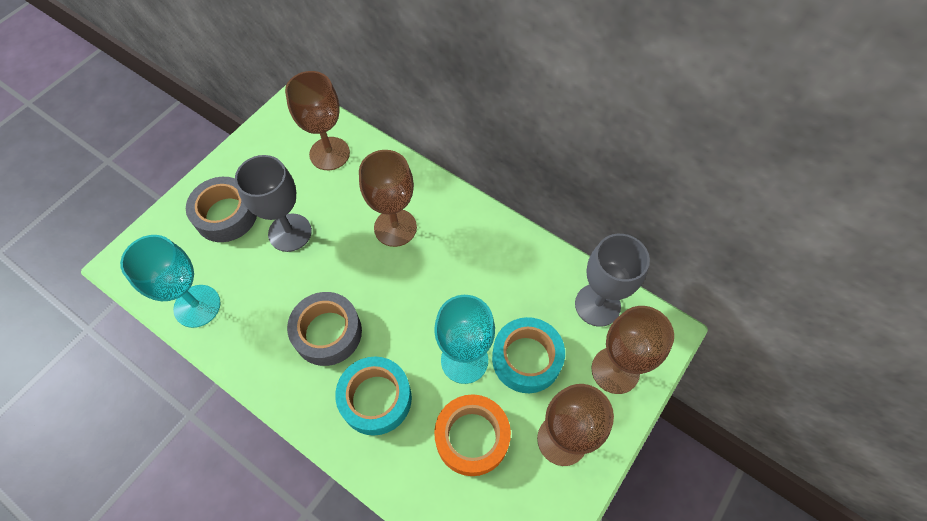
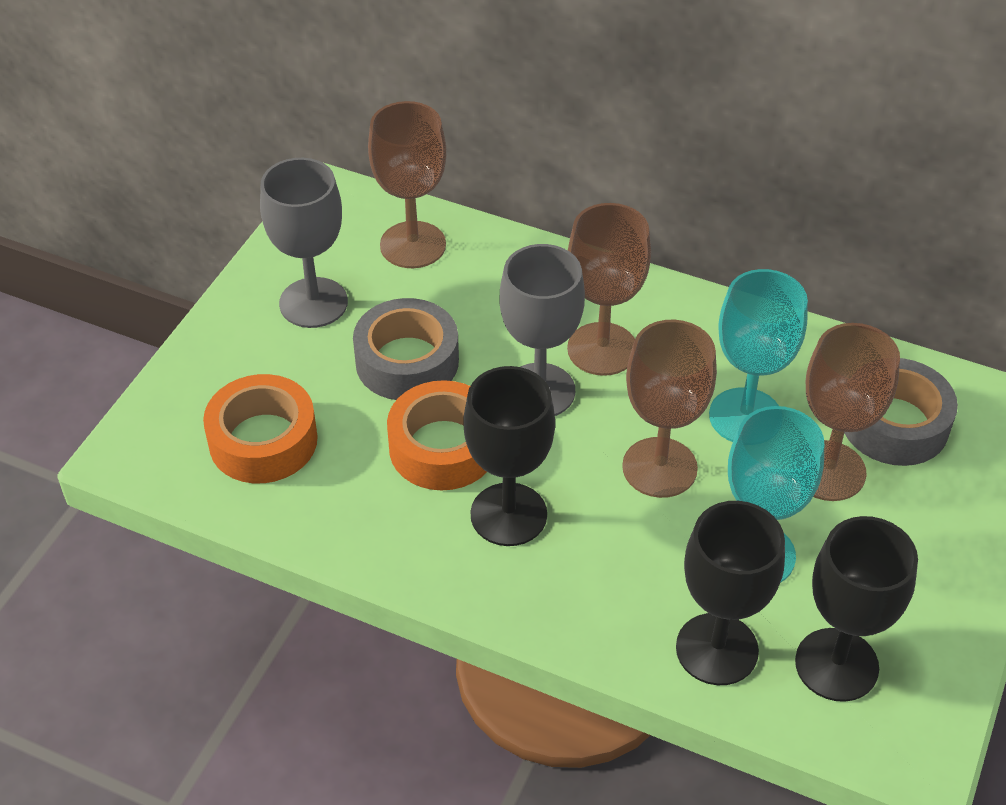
black goblet: 0 -> 3
orange tape: 1 -> 2
turquoise tape: 2 -> 0

